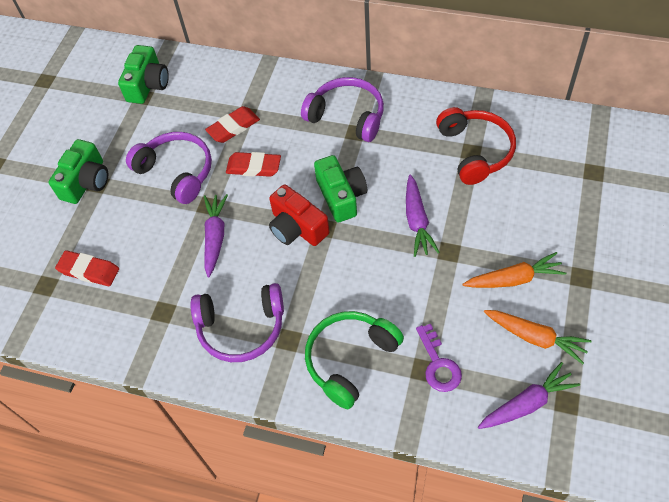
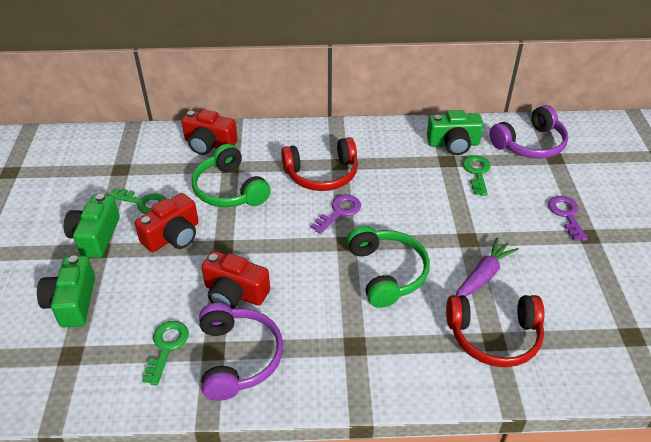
green headphones: 1 -> 2
green key: 0 -> 3
orange carrot: 2 -> 0
purple carrot: 3 -> 1
purple headphones: 3 -> 2
purple key: 1 -> 2
red camera: 1 -> 3
red eraser: 3 -> 0
red headphones: 1 -> 2

